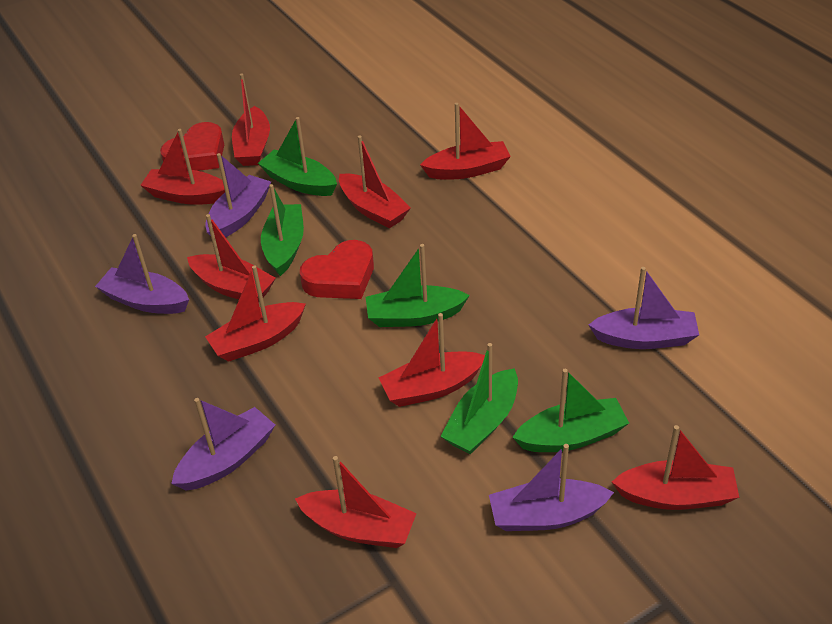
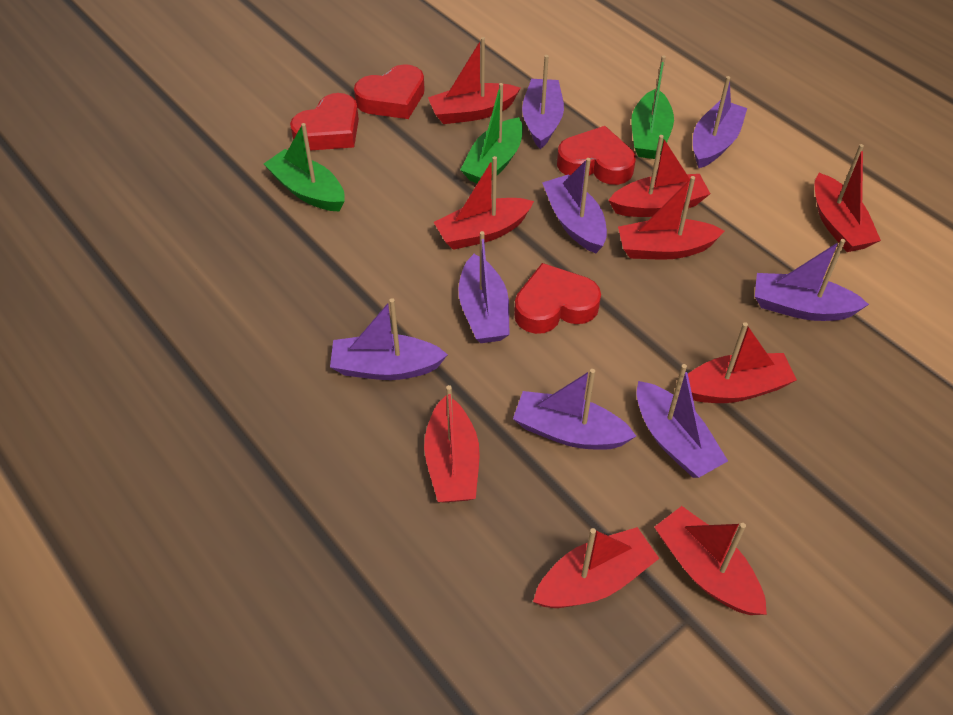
green boat: 5 -> 3
purple boat: 5 -> 8
red heart: 2 -> 4

